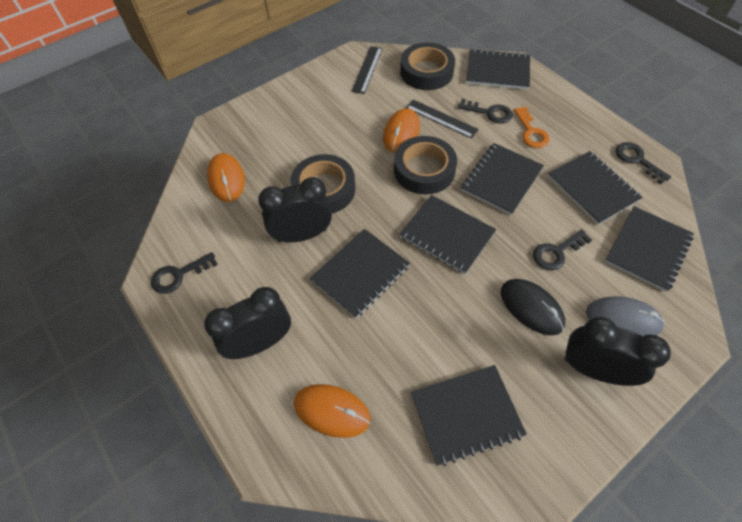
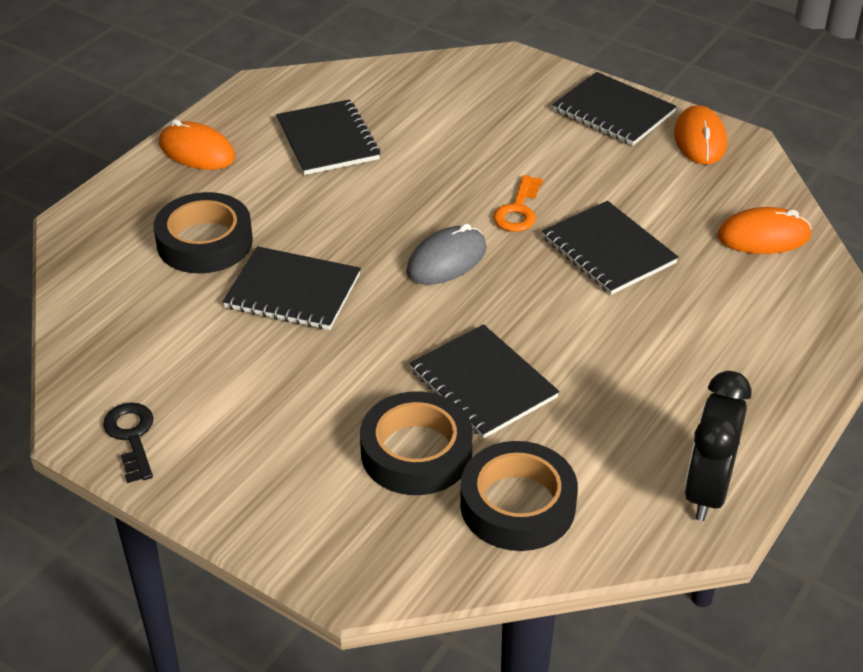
black clock: 3 -> 1
black key: 4 -> 1
black mouse: 1 -> 0
black notebook: 7 -> 5
black ruler: 2 -> 0

